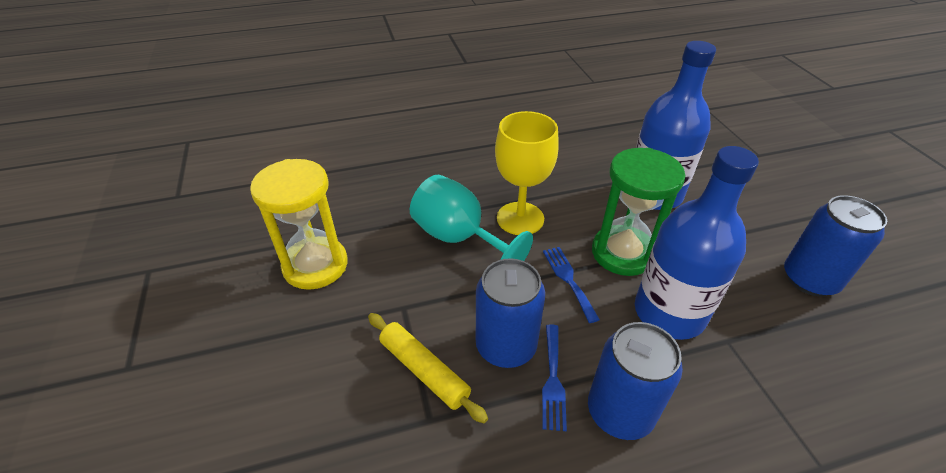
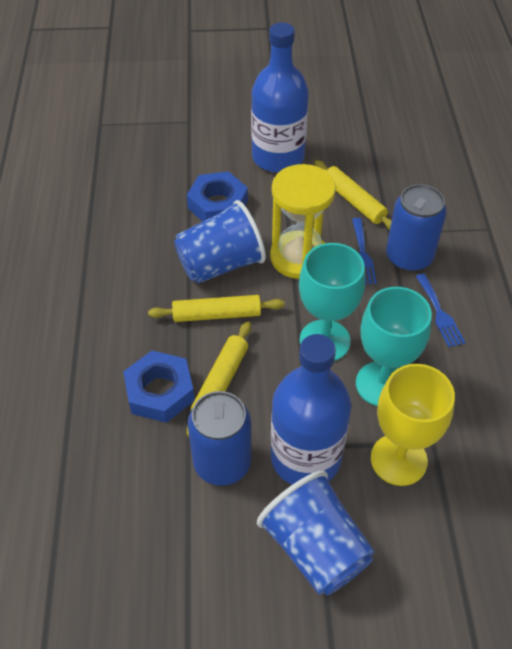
blue can: 3 -> 2
blue cup: 0 -> 2
blue nut: 0 -> 2
green hourglass: 1 -> 0
turquoise goblet: 1 -> 2
yellow rolling pin: 1 -> 3

